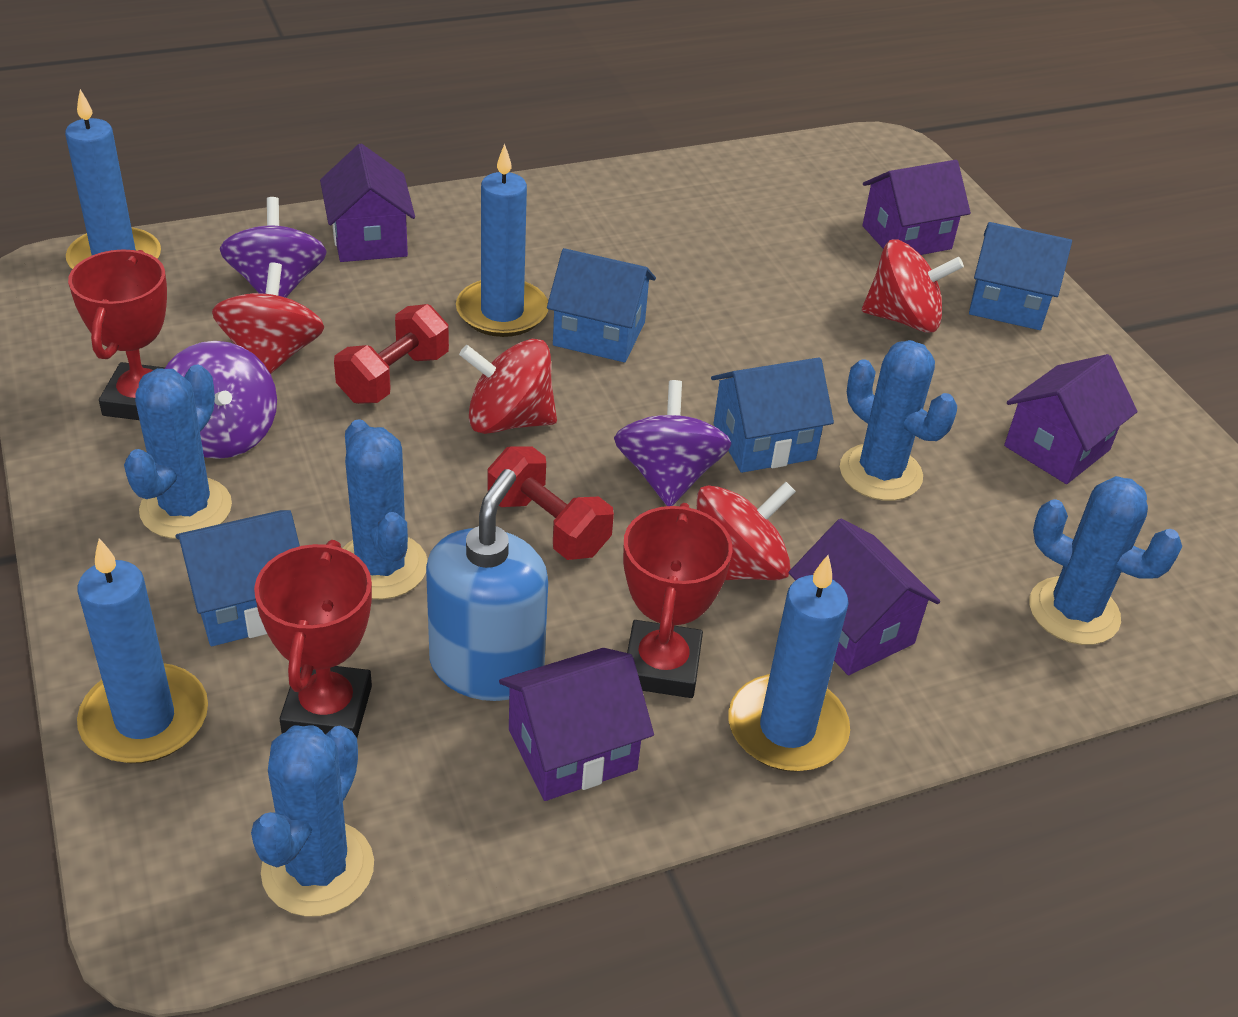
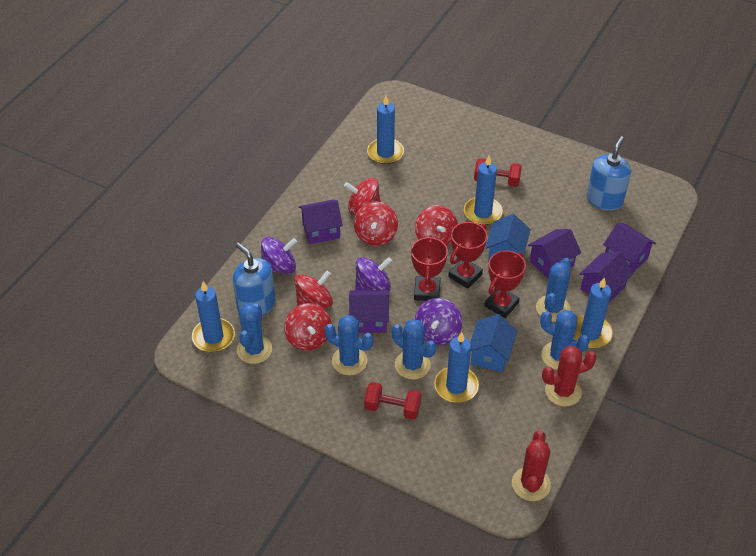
blue candle: 4 -> 5
blue house: 4 -> 2
blue soap dispenser: 1 -> 2
red cactus: 0 -> 2
red spinning top: 4 -> 5

